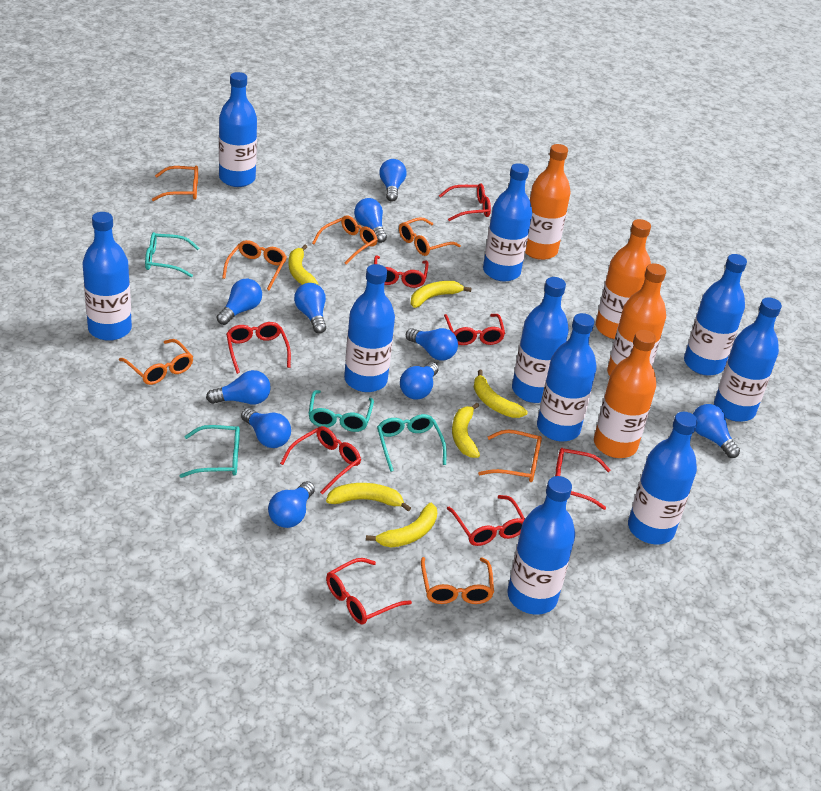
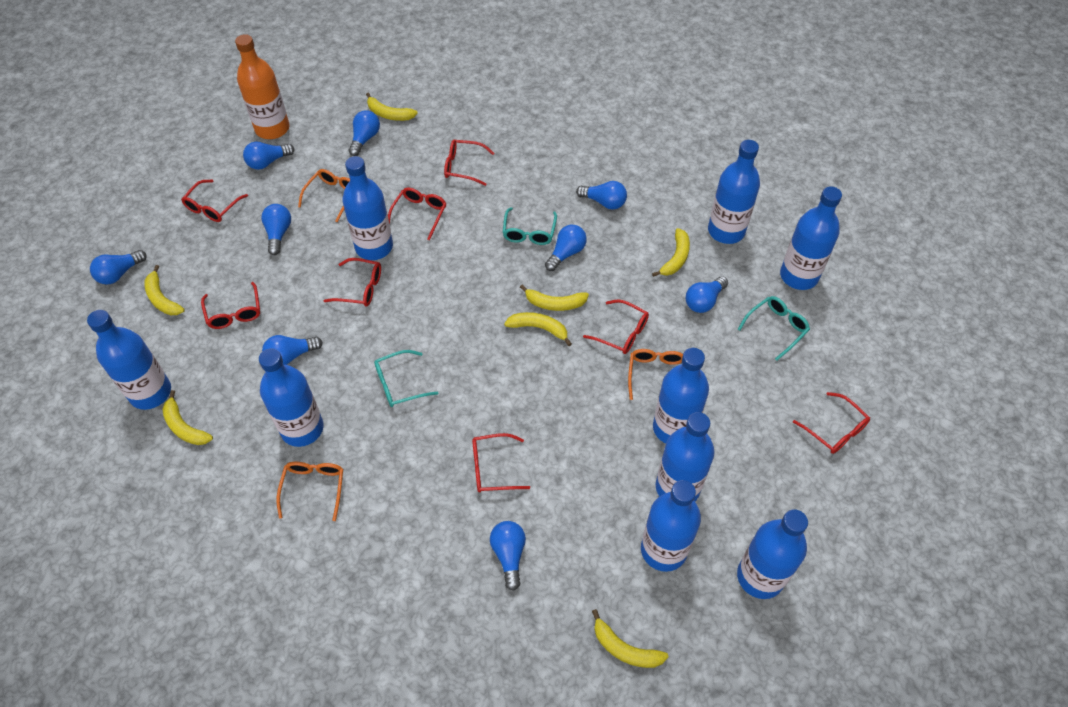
blue bottle: 10 -> 9
blue light bulb: 10 -> 9
orange bottle: 4 -> 1
orange glasses: 7 -> 3
turquoise glasses: 4 -> 3
yellow banana: 6 -> 7

